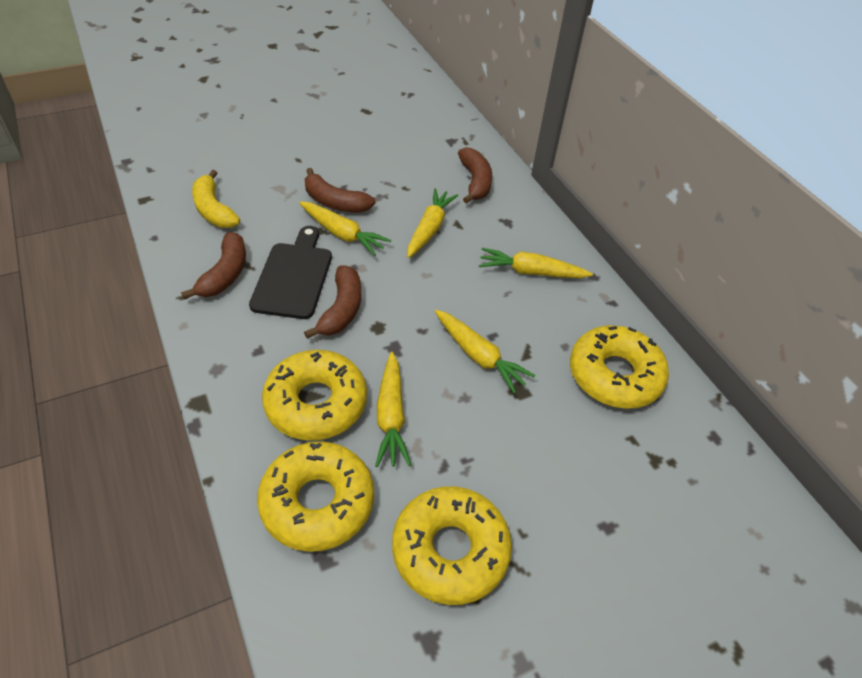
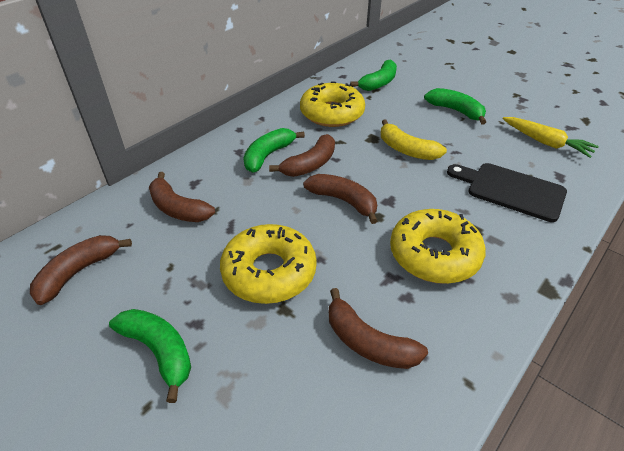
brown banana: 4 -> 5
green banana: 0 -> 4
yellow carrot: 5 -> 1
yellow donut: 4 -> 3

